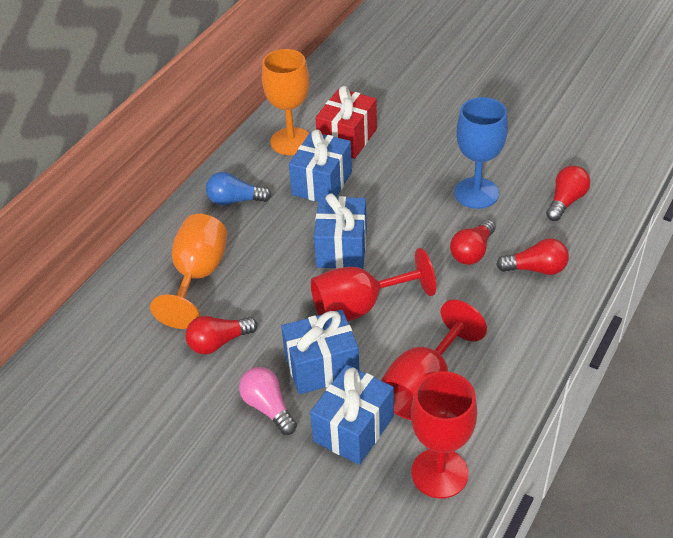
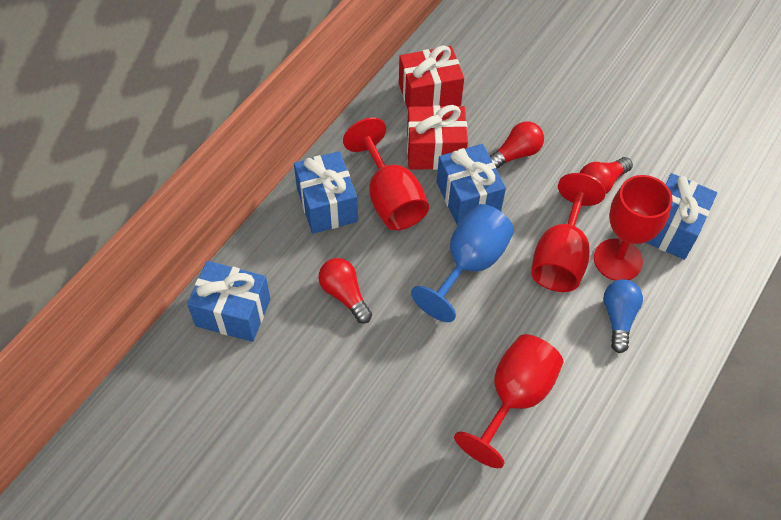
orange goblet: 2 -> 0
pink light bulb: 1 -> 0
red gift: 1 -> 2
red goblet: 3 -> 4
red light bulb: 4 -> 3

